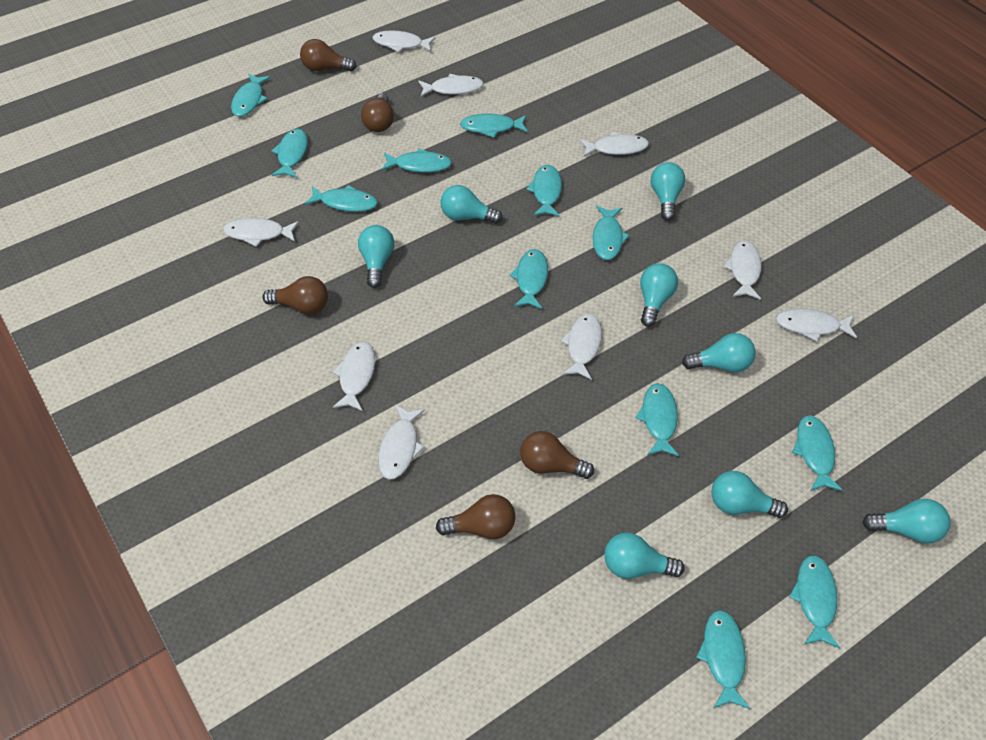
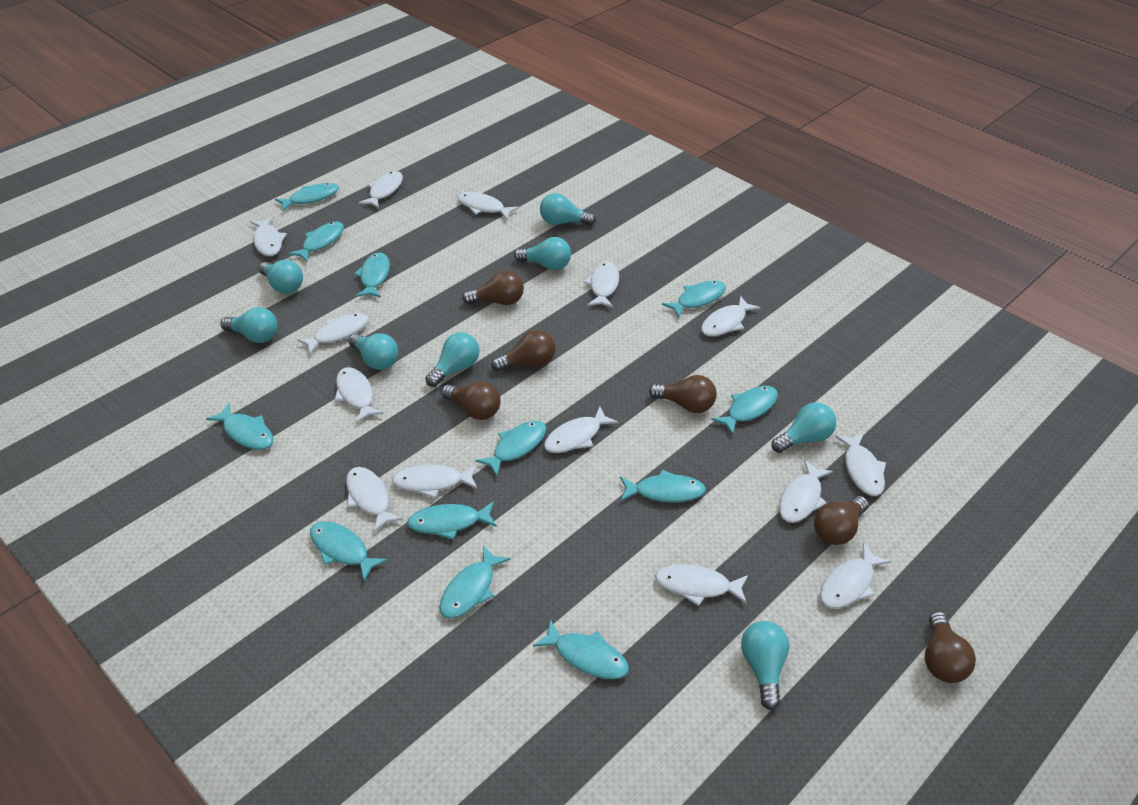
brown light bulb: 5 -> 6
white fish: 9 -> 14

